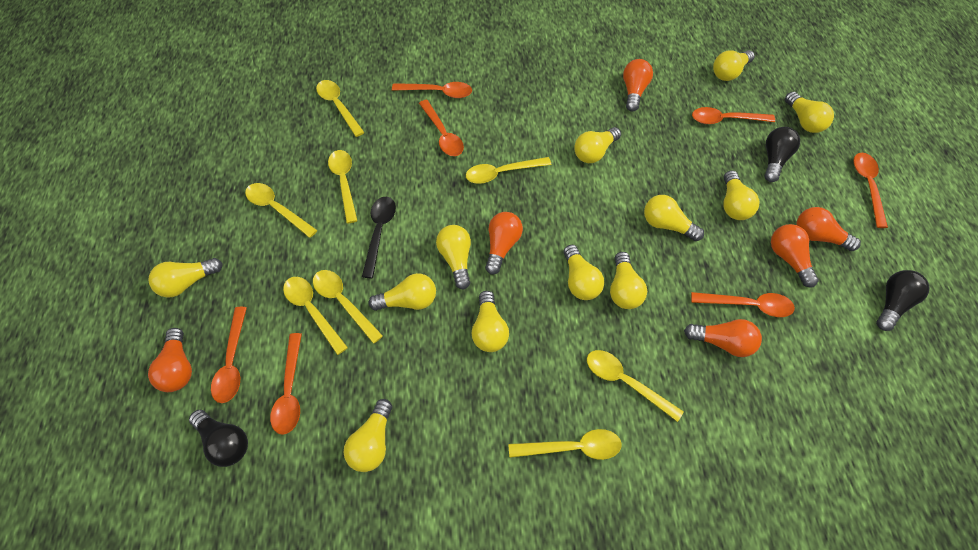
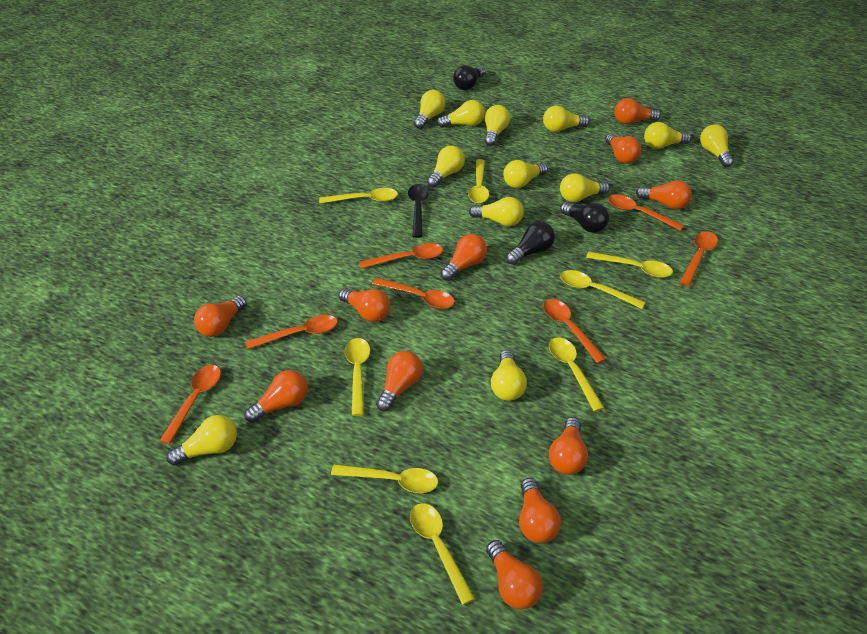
orange light bulb: 6 -> 11

